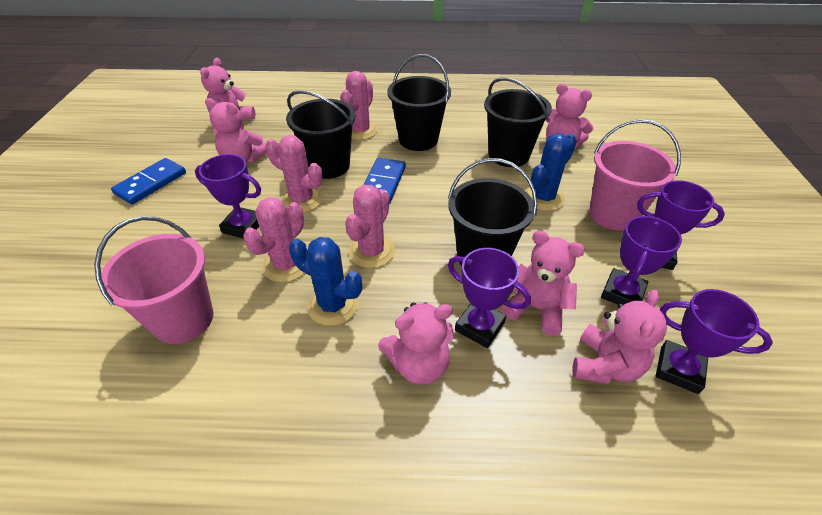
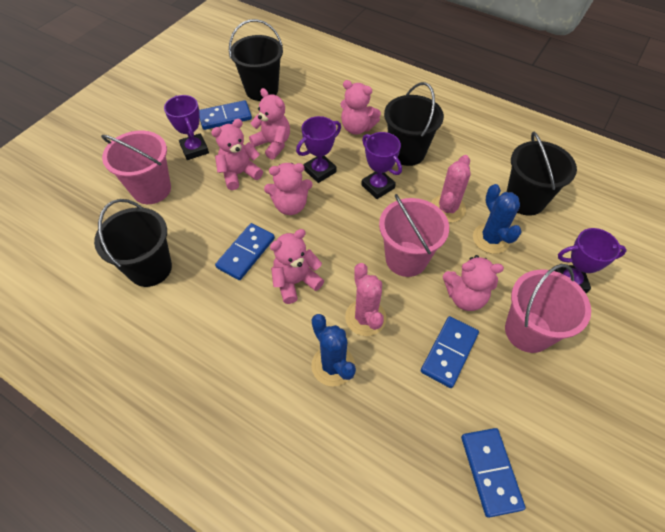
blue domino: 2 -> 4
pink bucket: 2 -> 3
pink cactus: 4 -> 2
purple trophy: 5 -> 4

